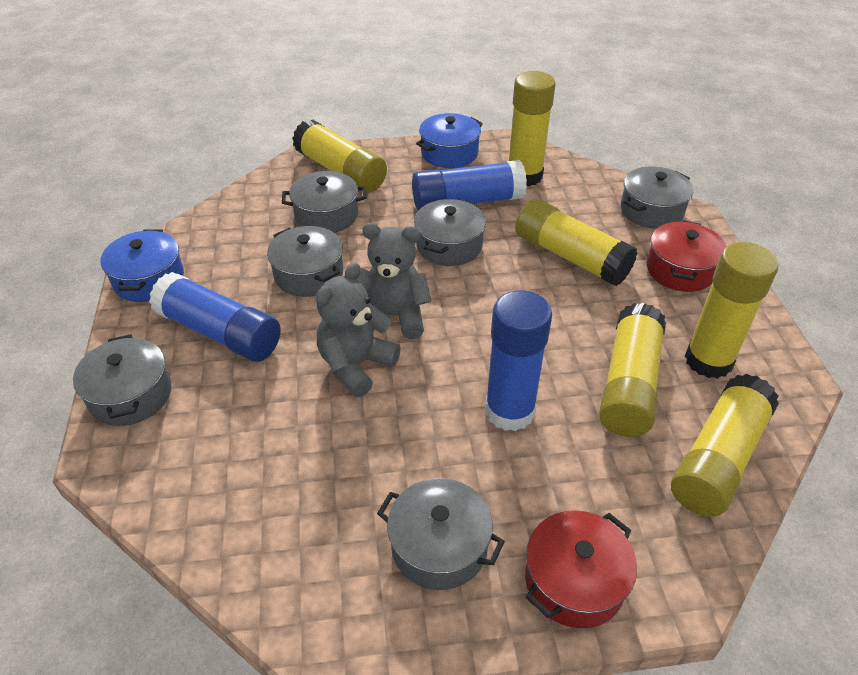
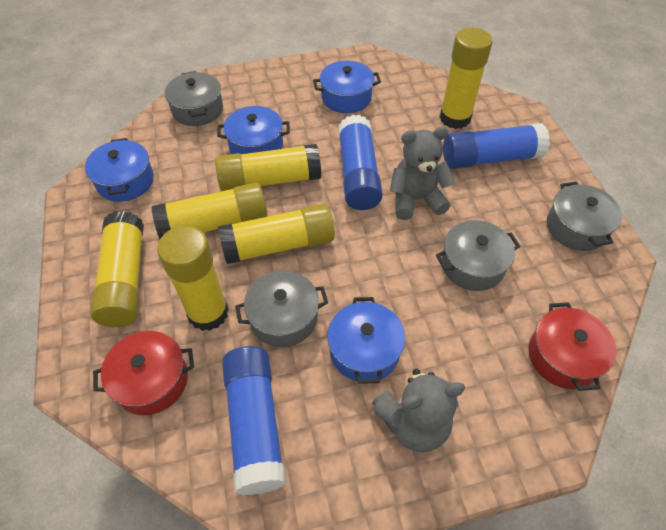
blue pot: 2 -> 4
grey pot: 6 -> 4

